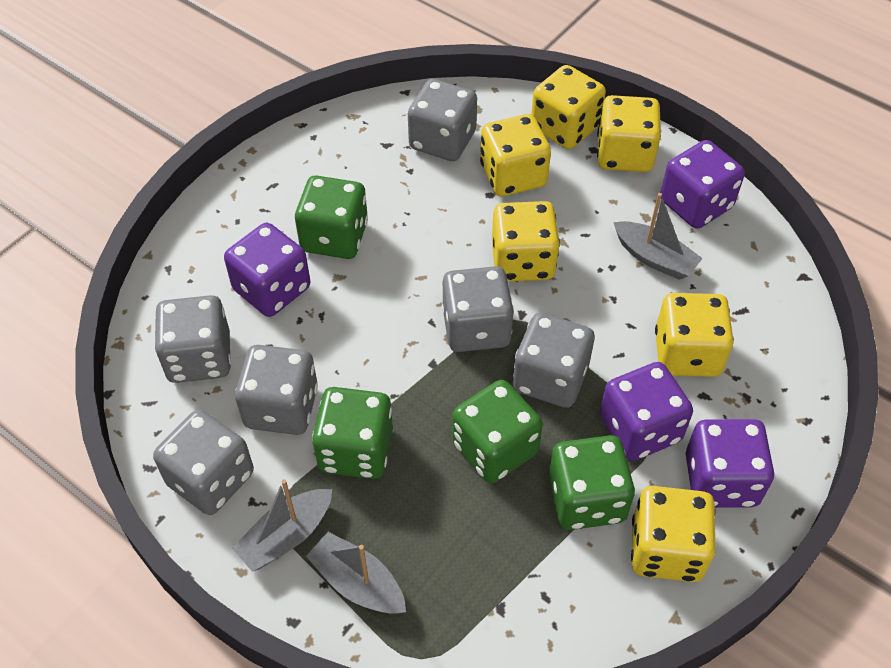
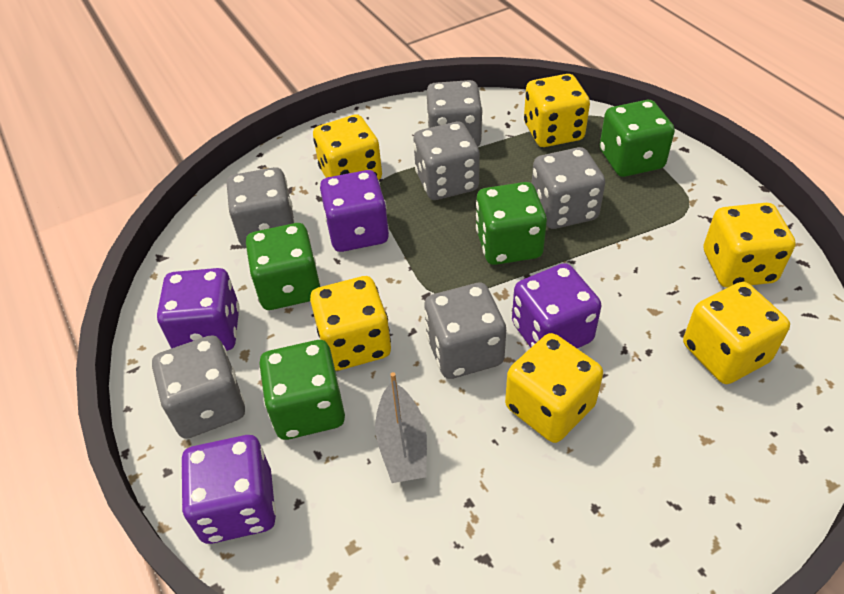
grey boat: 3 -> 1

